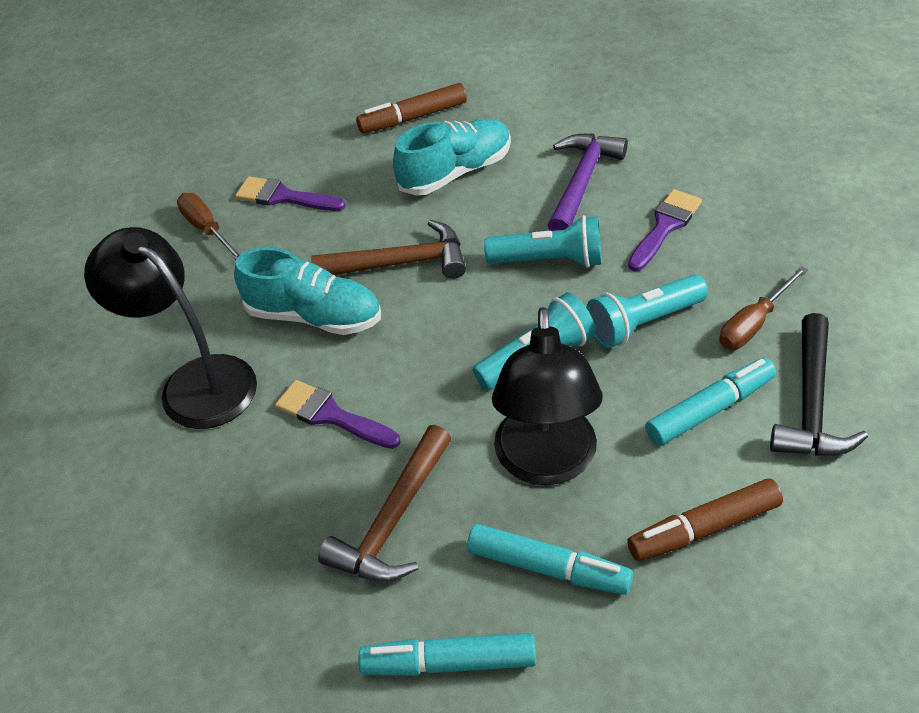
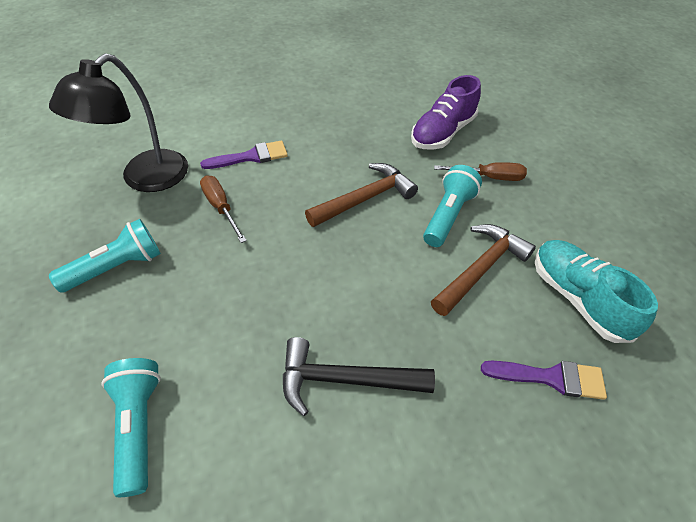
black lamp: 2 -> 1
brown marker: 2 -> 0
purple brush: 3 -> 2
purple hammer: 1 -> 0
purple shoe: 0 -> 1
turquoise marker: 3 -> 0
turquoise shoe: 2 -> 1

